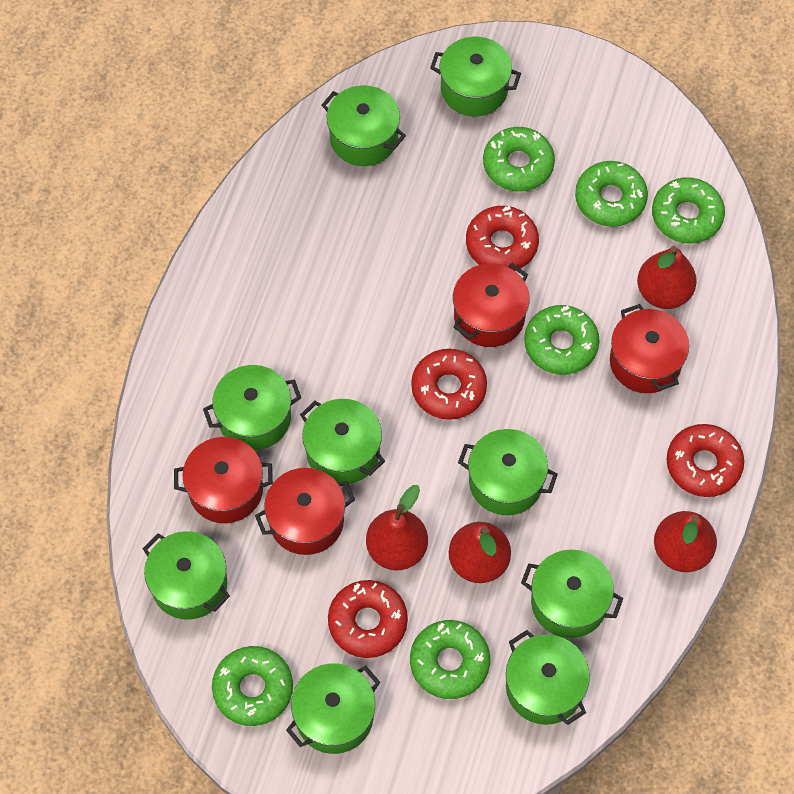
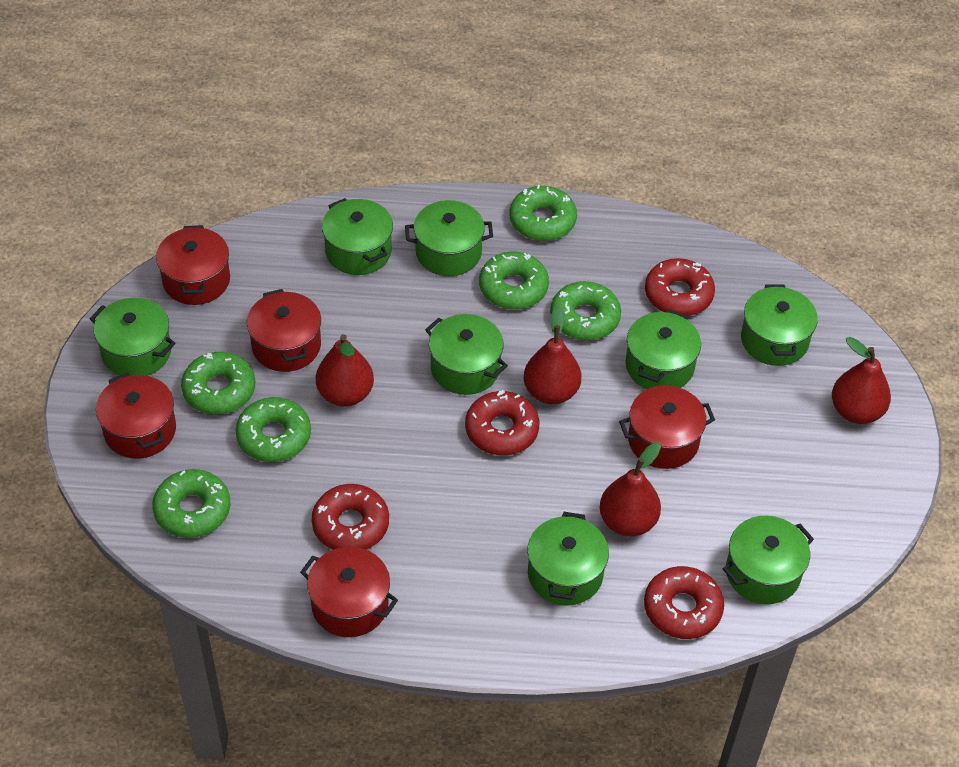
green pot: 9 -> 8
red pot: 4 -> 5

